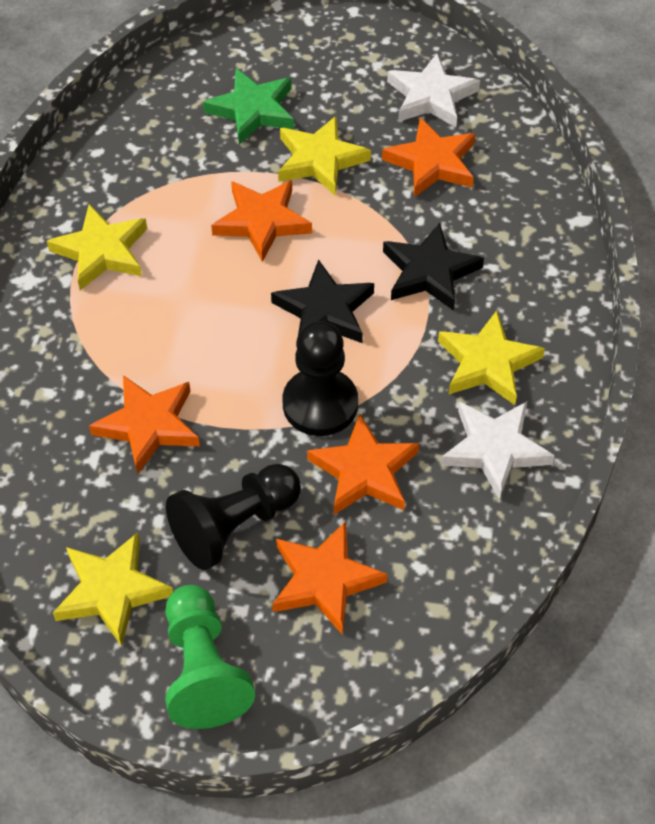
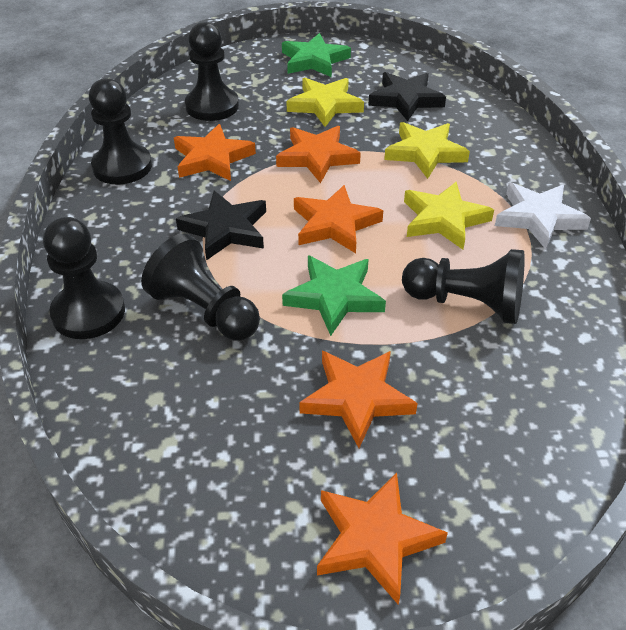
black pawn: 2 -> 5
green pawn: 1 -> 0
green star: 1 -> 2
white star: 2 -> 1
yellow star: 4 -> 3

